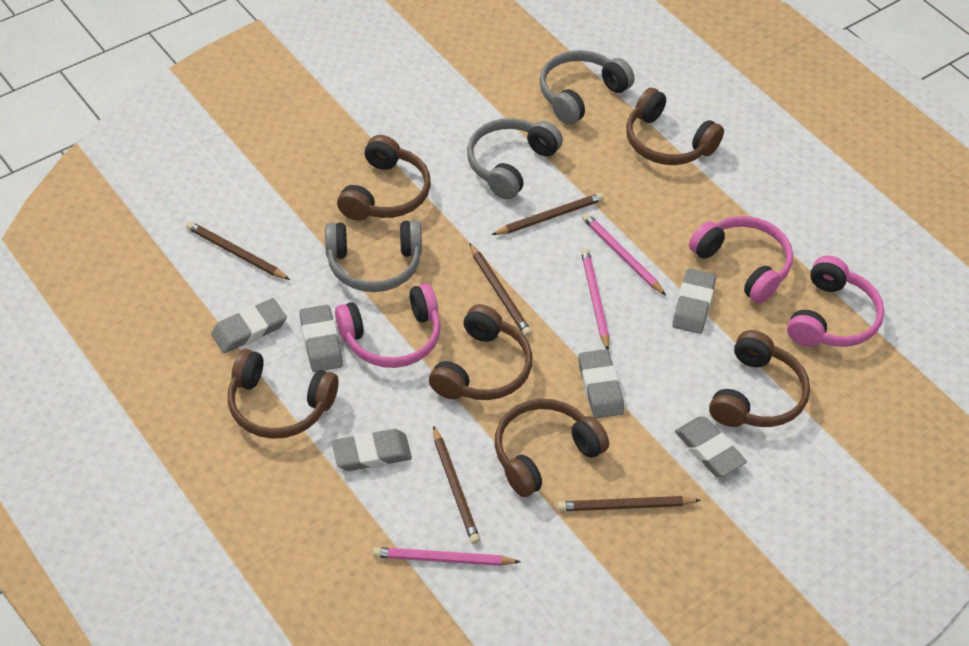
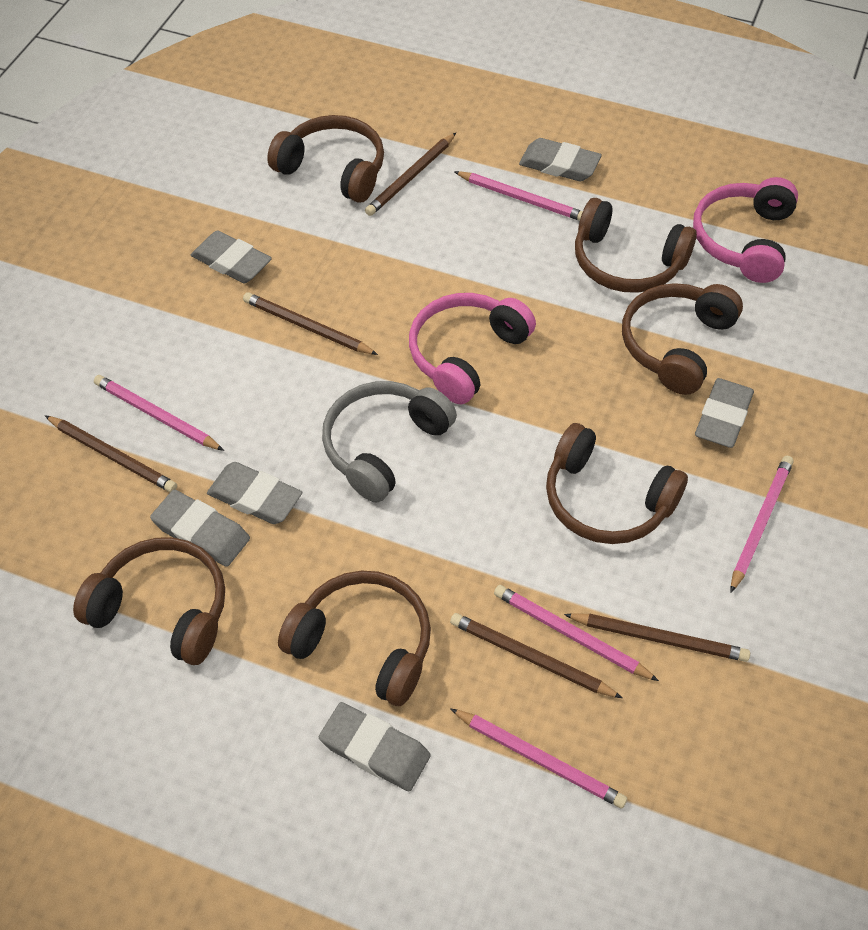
grey headphones: 3 -> 1
pink headphones: 3 -> 2
pink pencil: 3 -> 5

